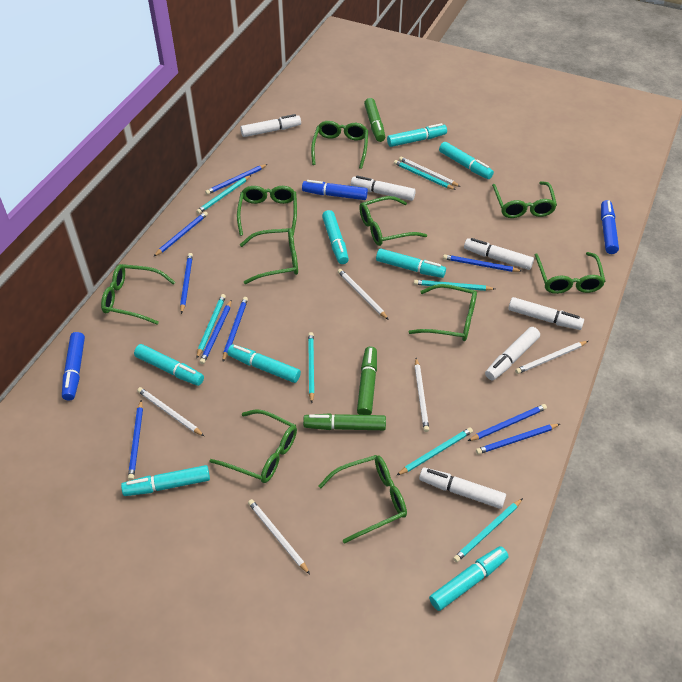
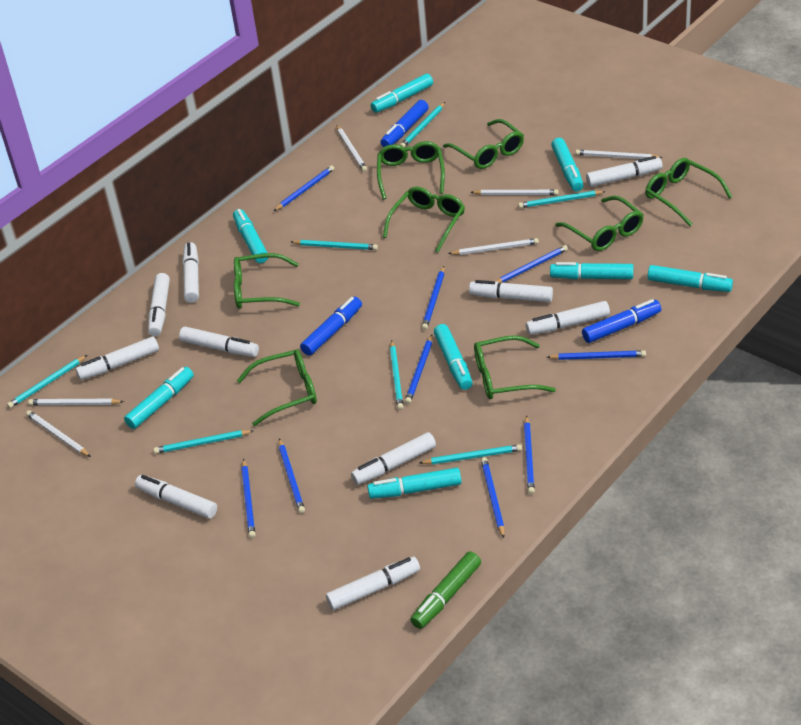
green glasses: 10 -> 8
green marker: 3 -> 1
white marker: 6 -> 10

